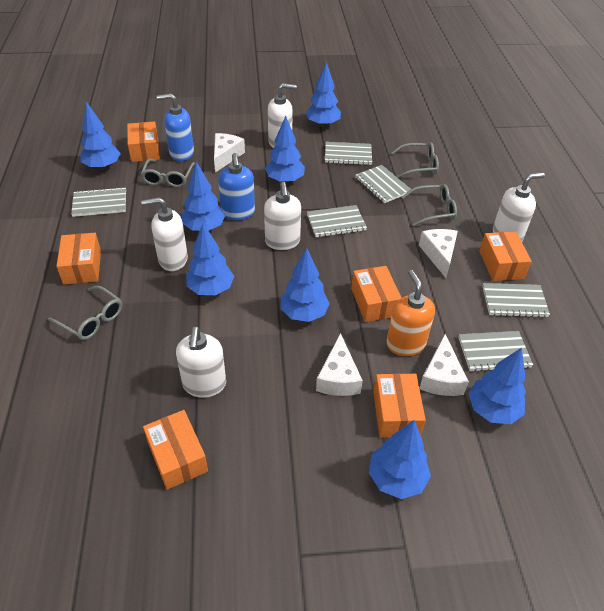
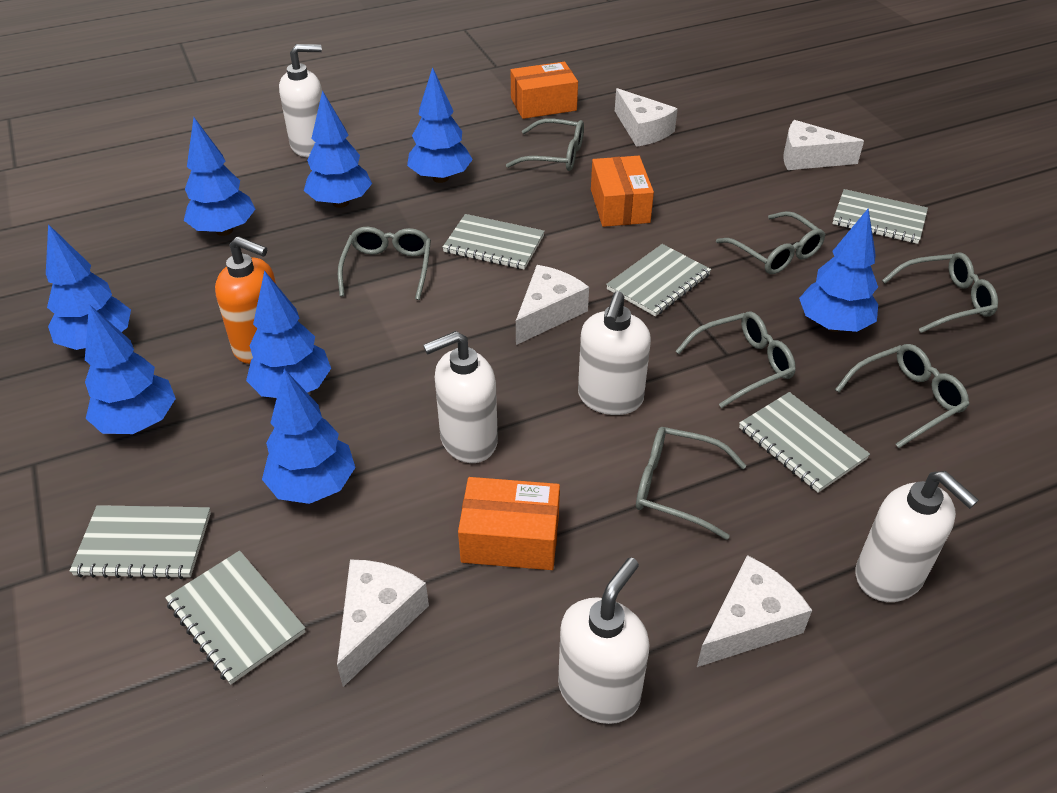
blue soap dispenser: 2 -> 0
grey glasses: 4 -> 7
orange box: 6 -> 3
white cheese: 4 -> 5

